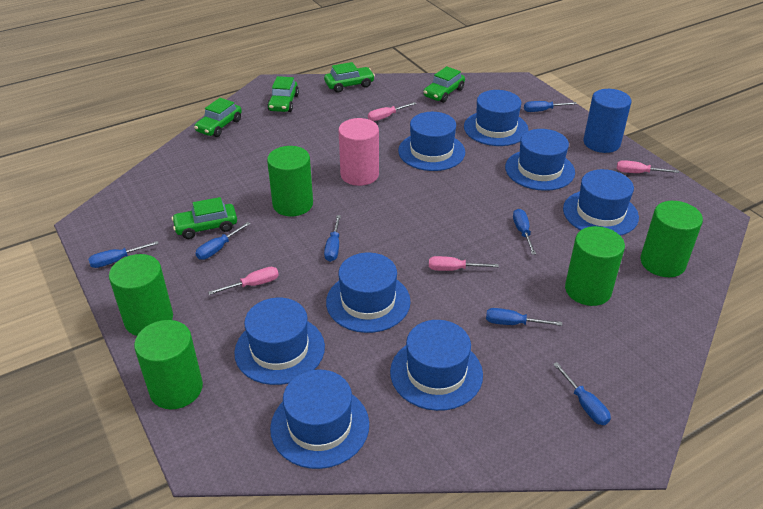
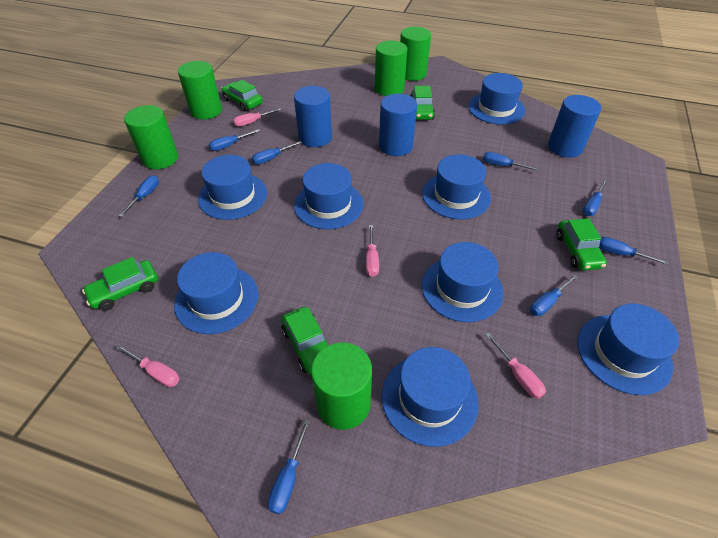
blue cylinder: 1 -> 3
blue screwdriver: 7 -> 8
pink cylinder: 1 -> 0

